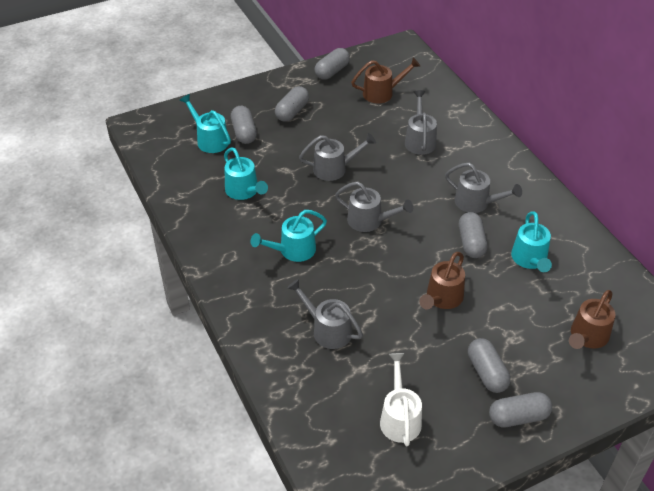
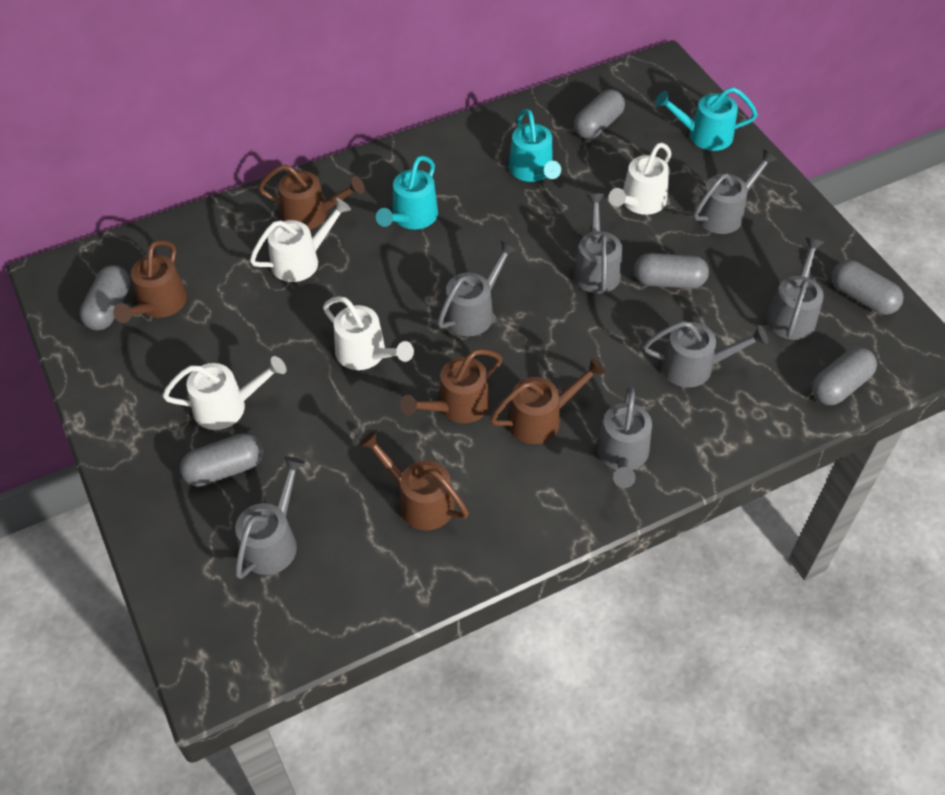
brown watering can: 3 -> 5
grey watering can: 5 -> 7
turquoise watering can: 4 -> 3
white watering can: 1 -> 4

